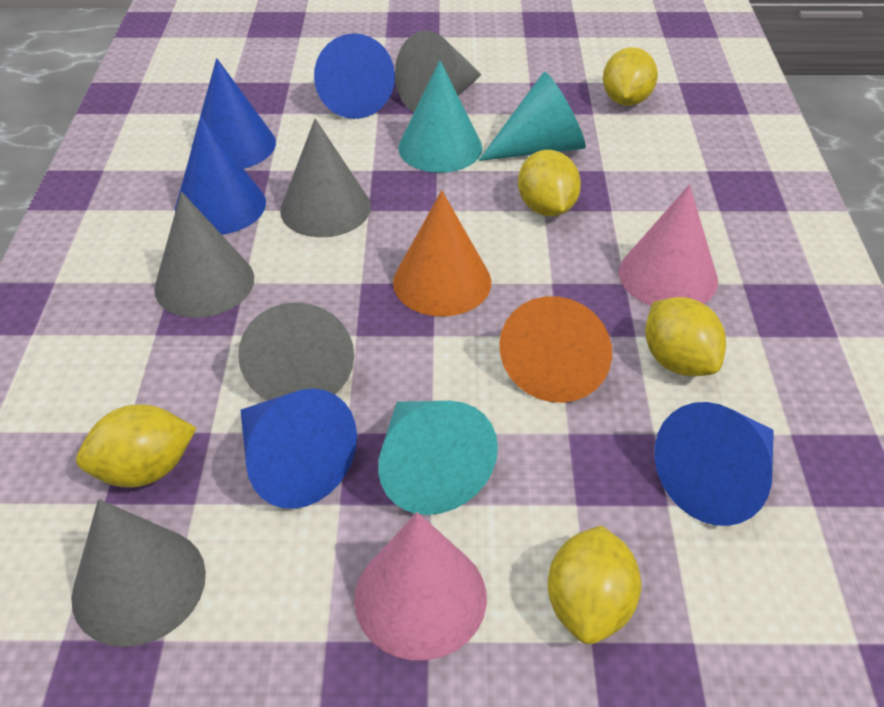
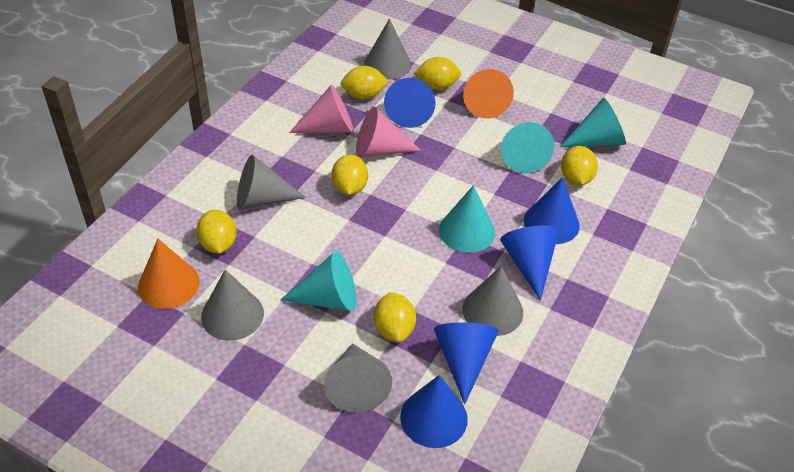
turquoise cone: 3 -> 4
yellow lemon: 5 -> 6

